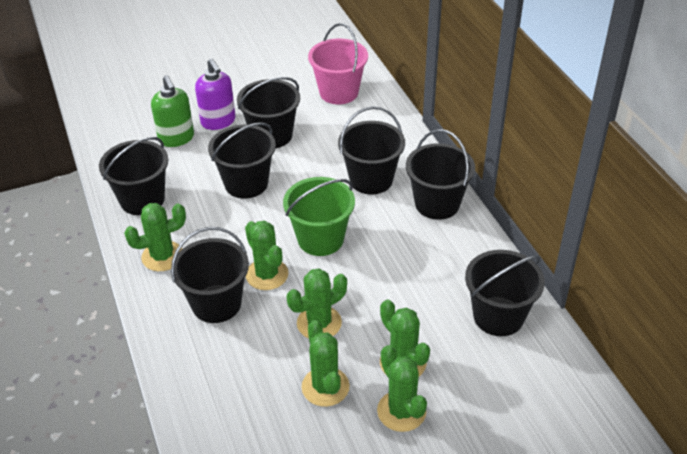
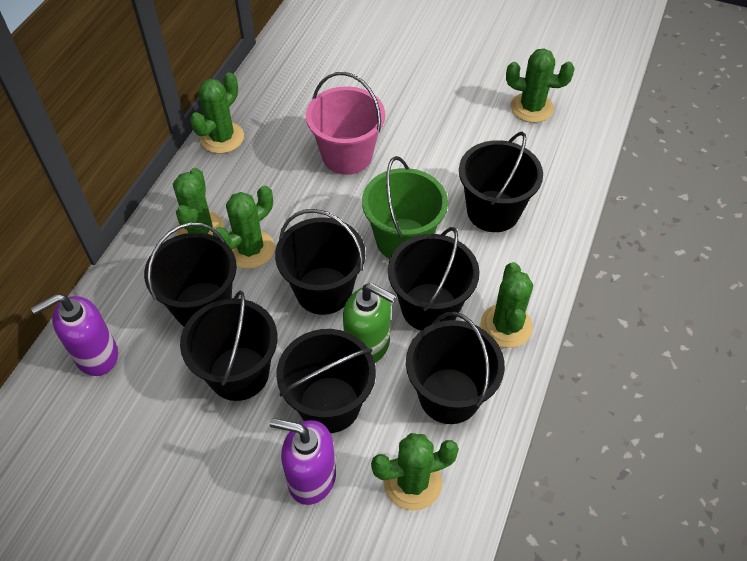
purple soap dispenser: 1 -> 2

